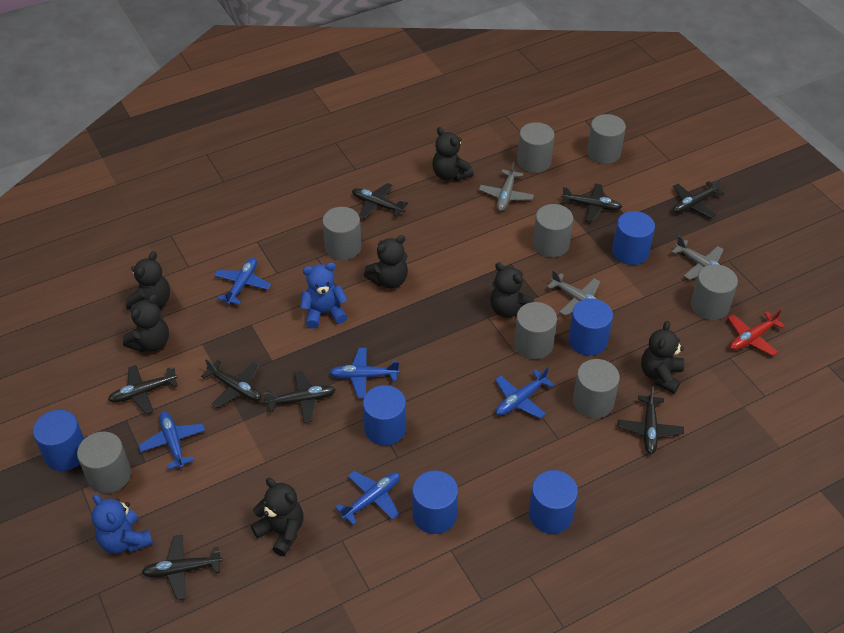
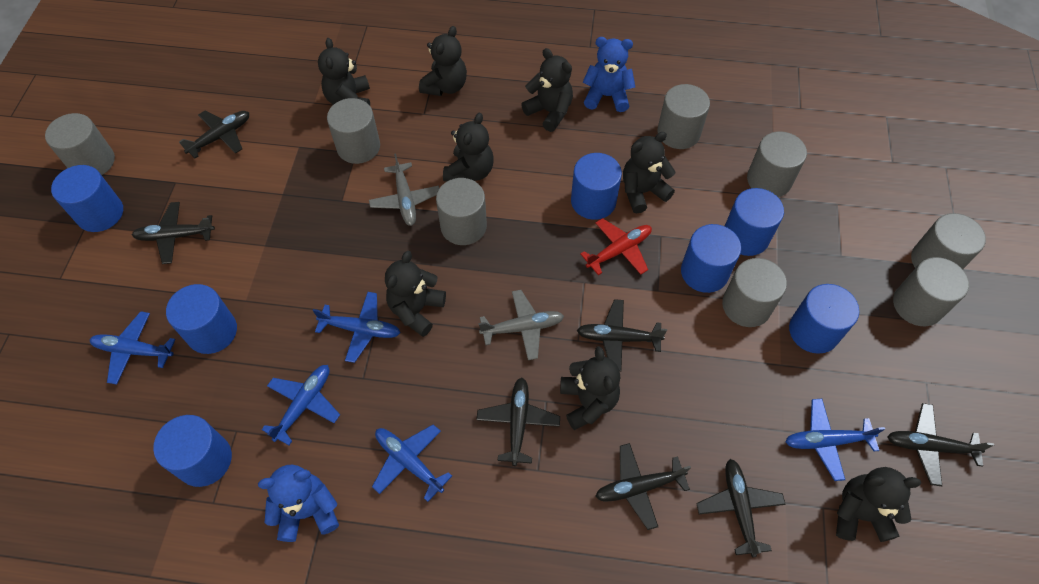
black plane: 8 -> 7
black teddy bear: 7 -> 8
blue cylinder: 6 -> 7
grey plane: 3 -> 2

